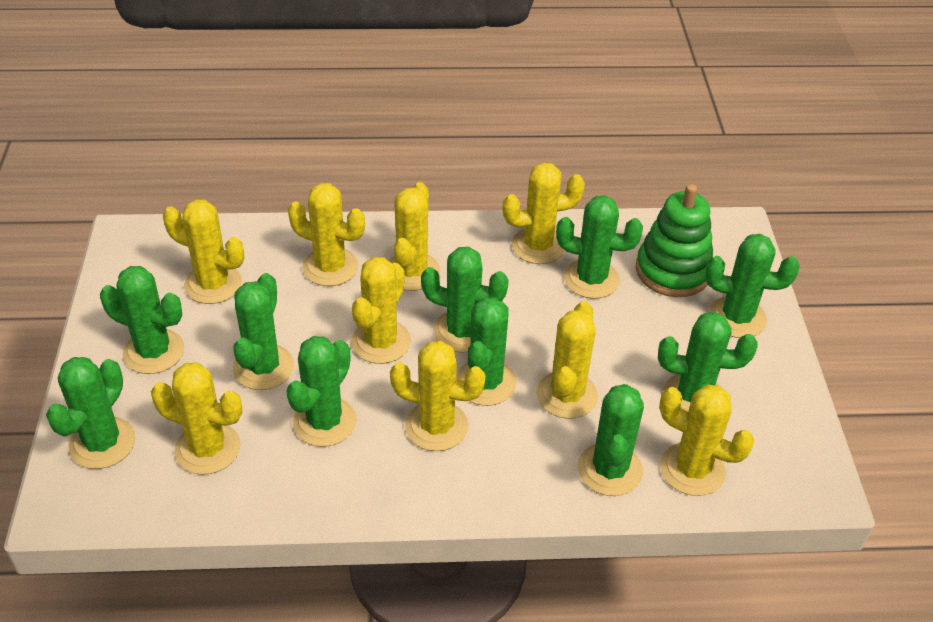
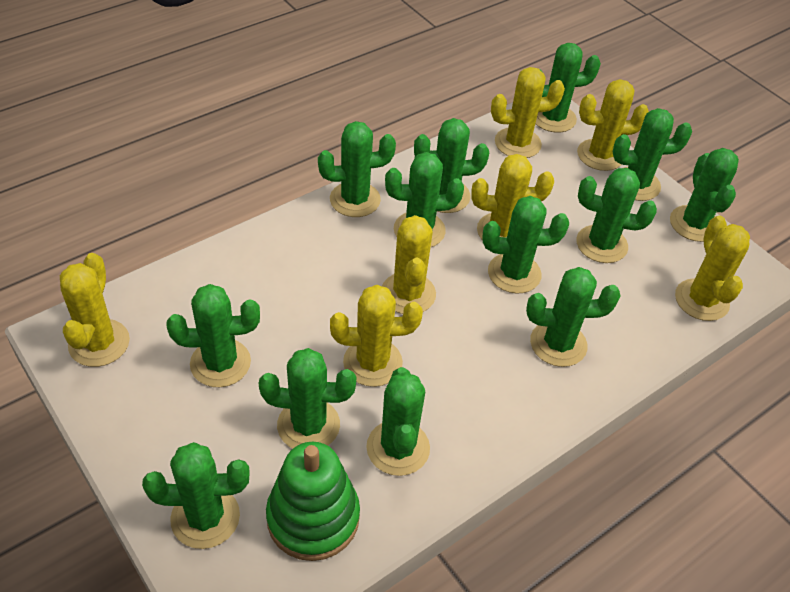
green cactus: 10 -> 13
yellow cactus: 9 -> 7

